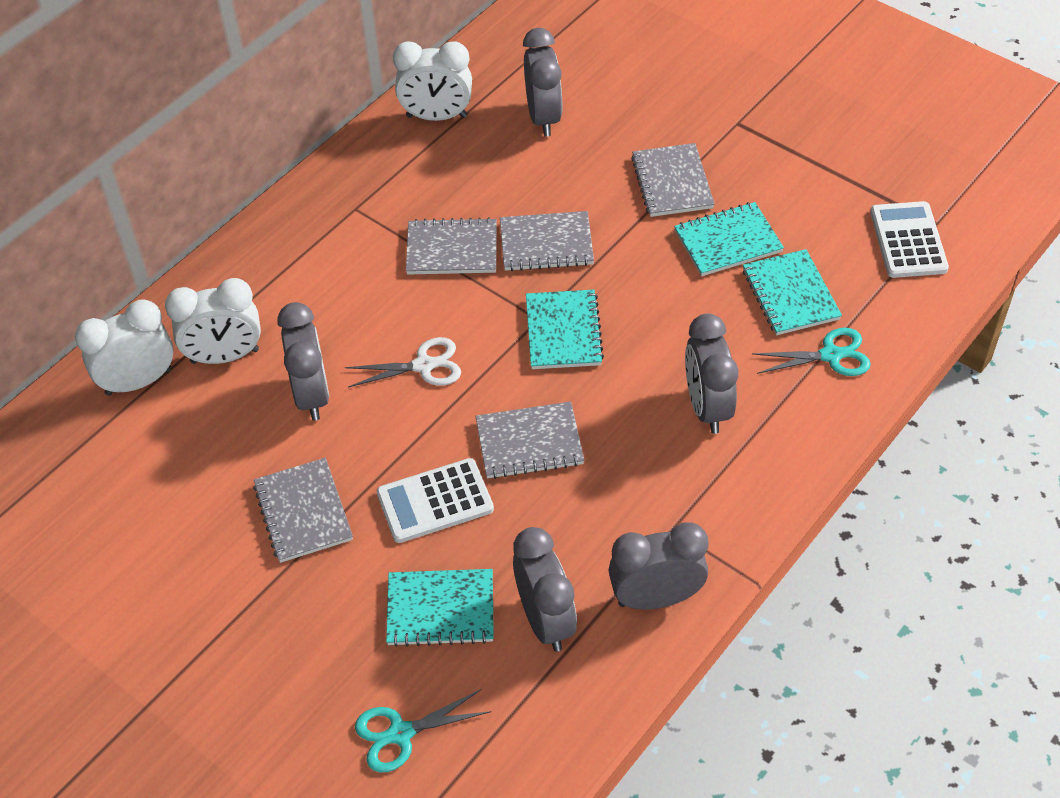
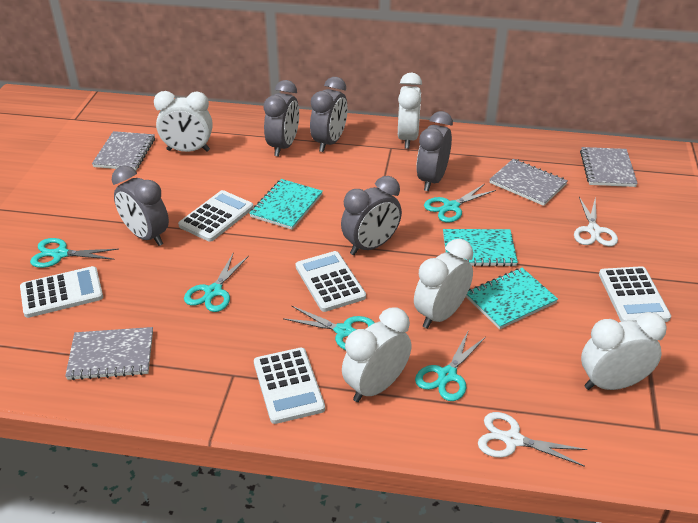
grey notebook: 5 -> 4
turquoise notebook: 4 -> 3
turquoise scissors: 2 -> 5
white calculator: 2 -> 5
white clock: 3 -> 5
white scissors: 1 -> 2

